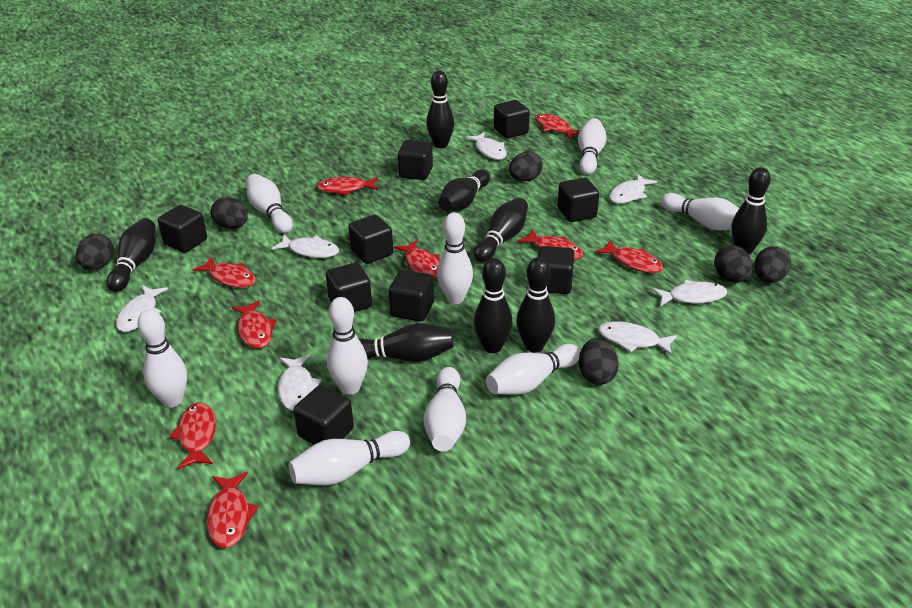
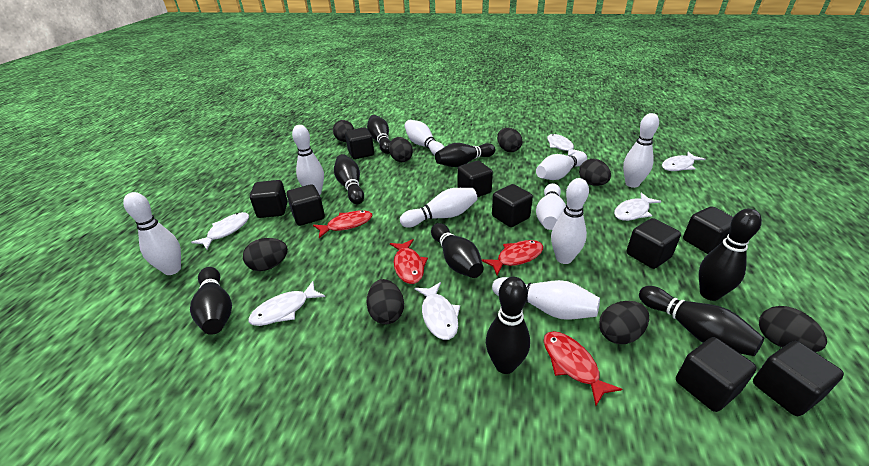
black egg: 6 -> 8
red fish: 9 -> 4
white fish: 7 -> 6

